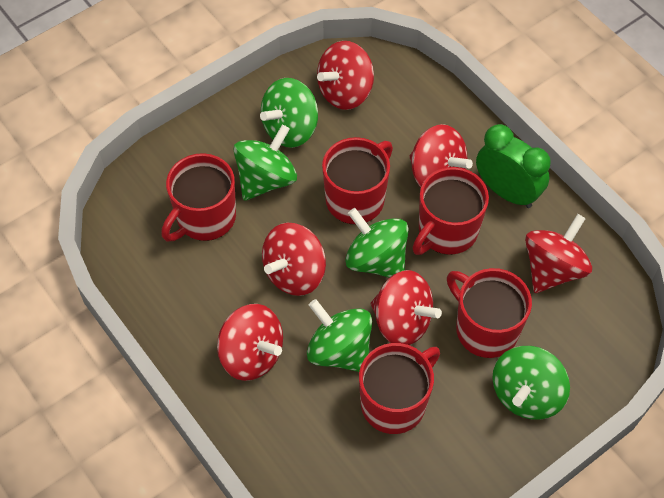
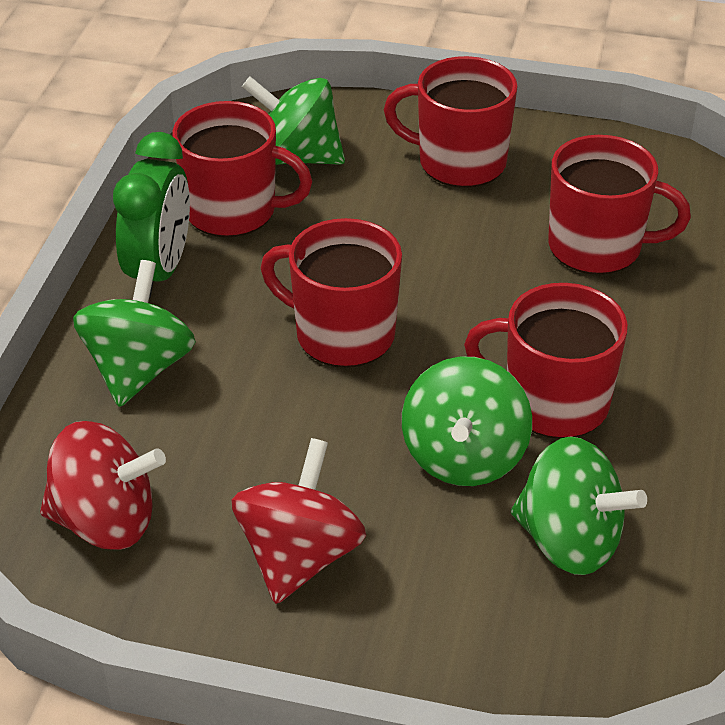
green spinning top: 5 -> 4
red spinning top: 6 -> 2

